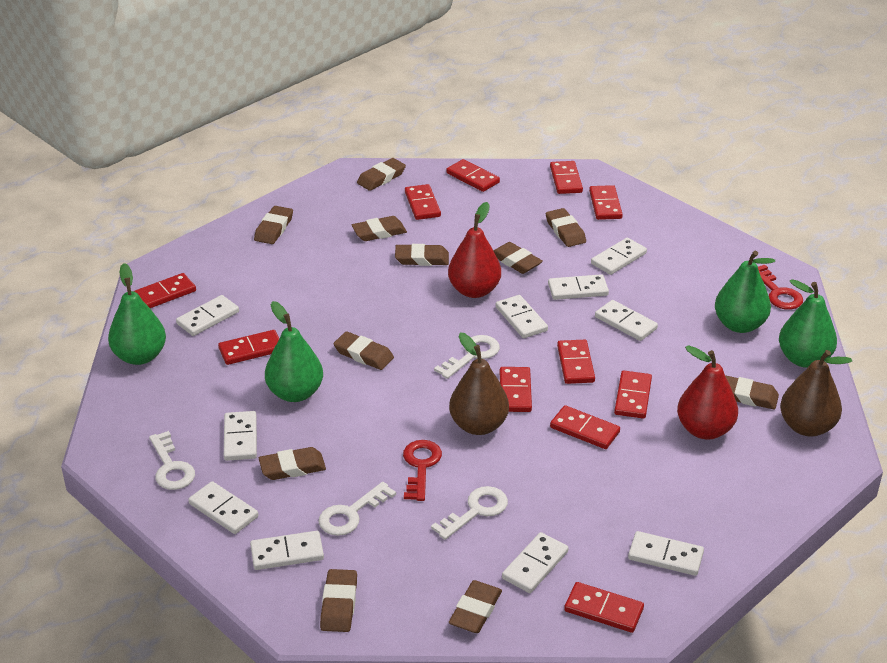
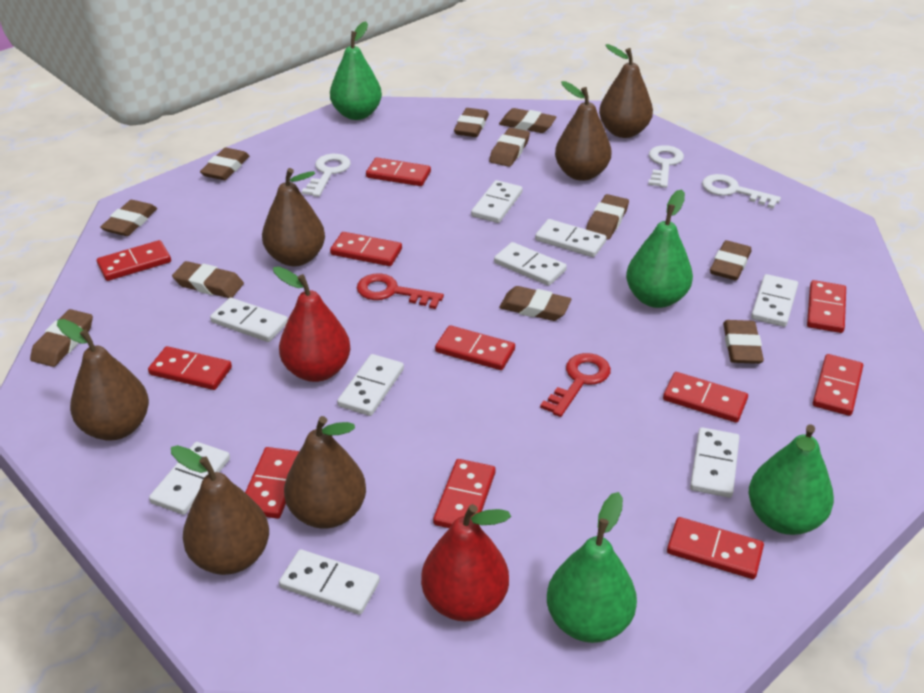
brown pear: 2 -> 6
white domino: 10 -> 9
white key: 4 -> 3

